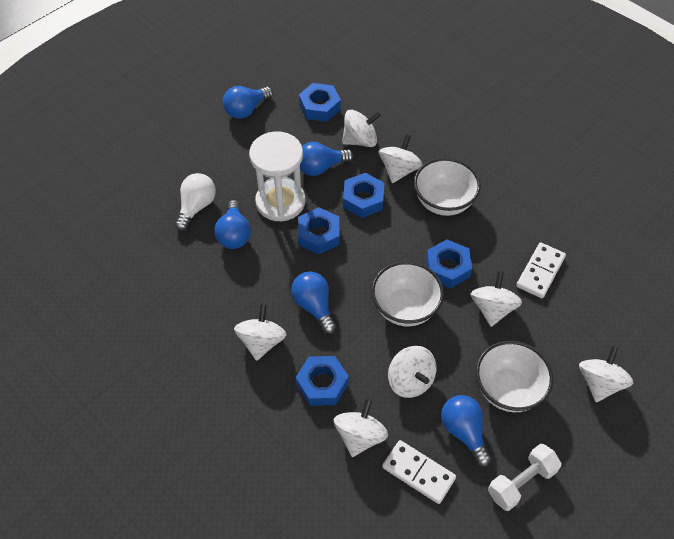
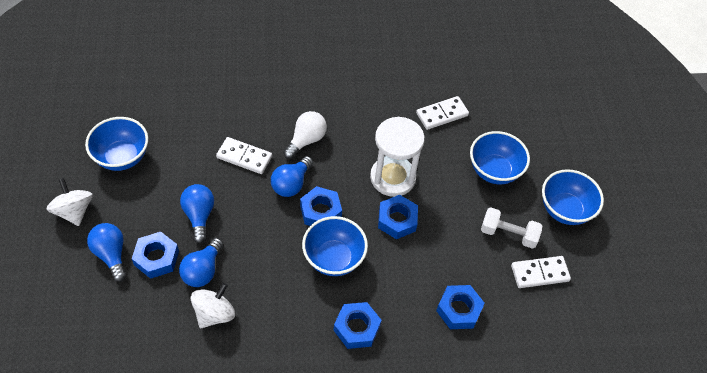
blue bowl: 0 -> 4
blue light bulb: 5 -> 4
white bowl: 3 -> 0
white domino: 2 -> 3
white spinning top: 7 -> 2

